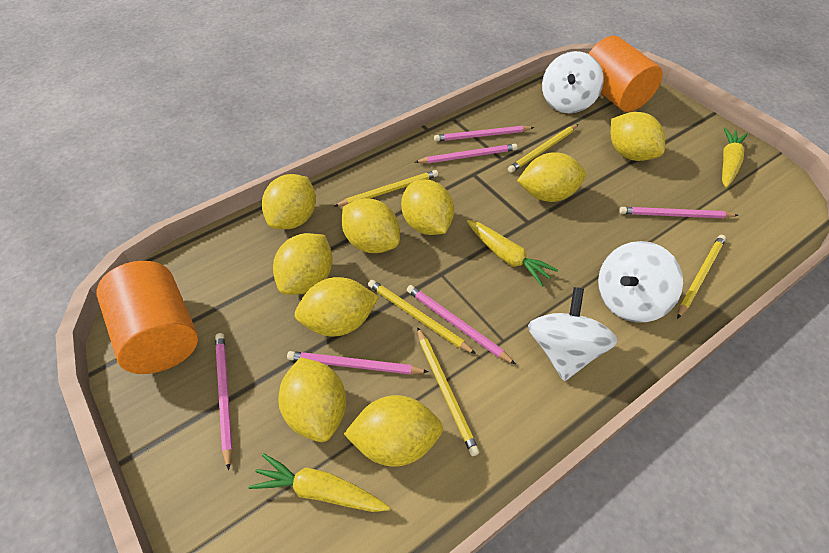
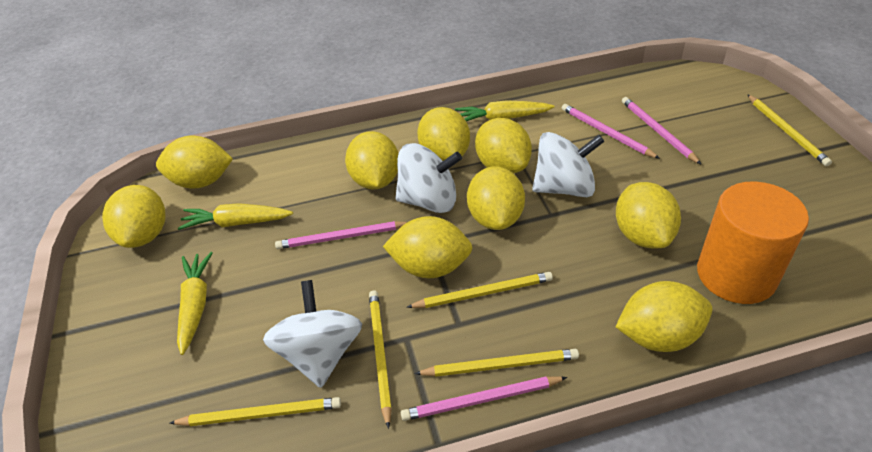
orange cylinder: 2 -> 1
pink pencil: 6 -> 4

